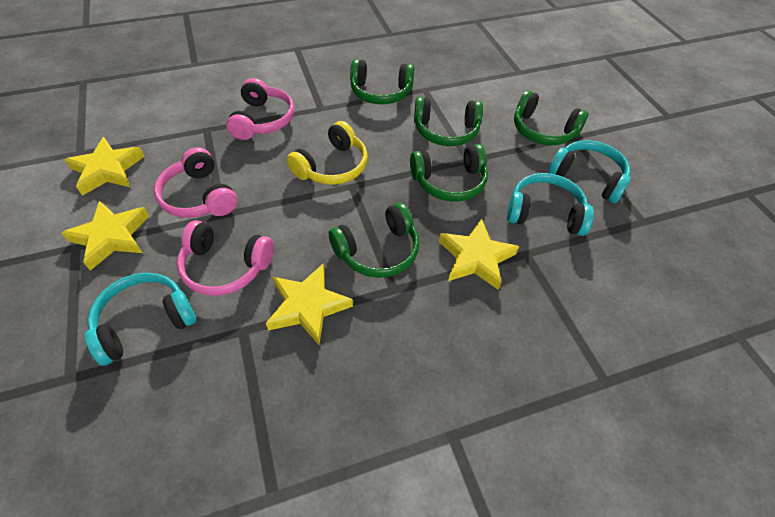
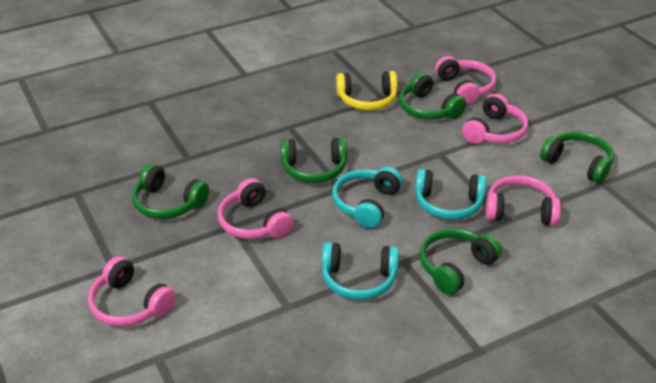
pink headphones: 3 -> 5
yellow star: 4 -> 0

